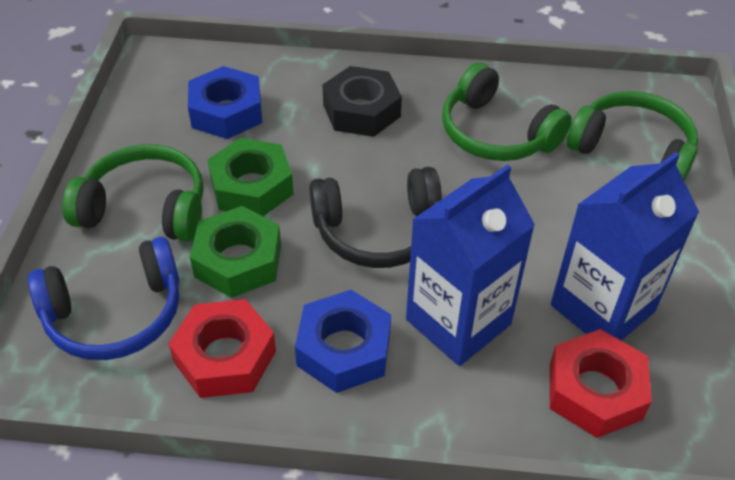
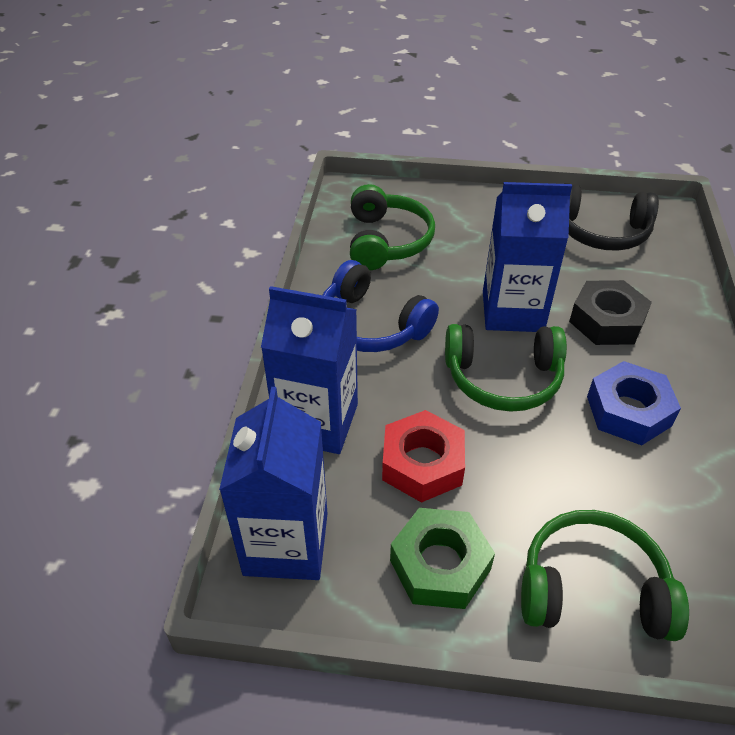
blue carton: 2 -> 3
blue nut: 2 -> 1
green nut: 2 -> 1
red nut: 2 -> 1

